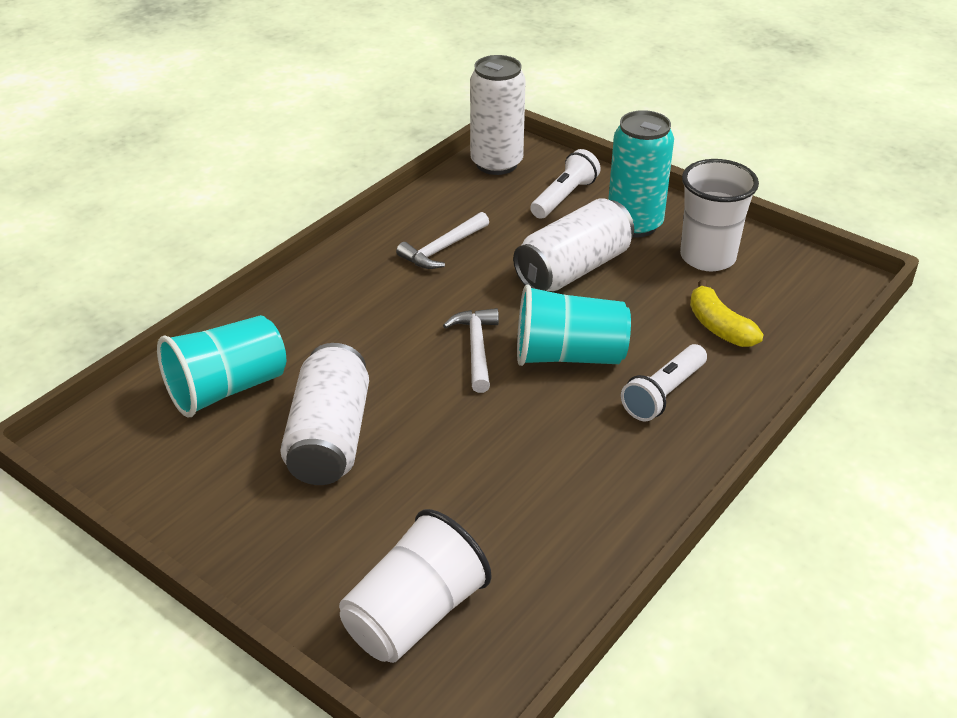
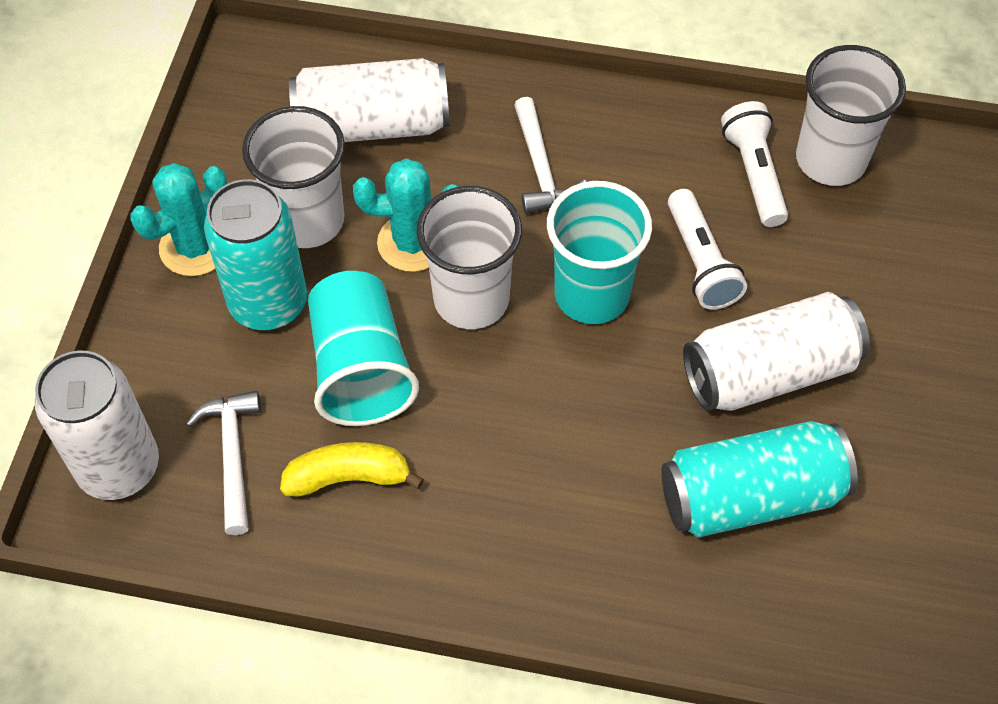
turquoise cactus: 0 -> 2
turquoise can: 1 -> 2
white cup: 2 -> 3

